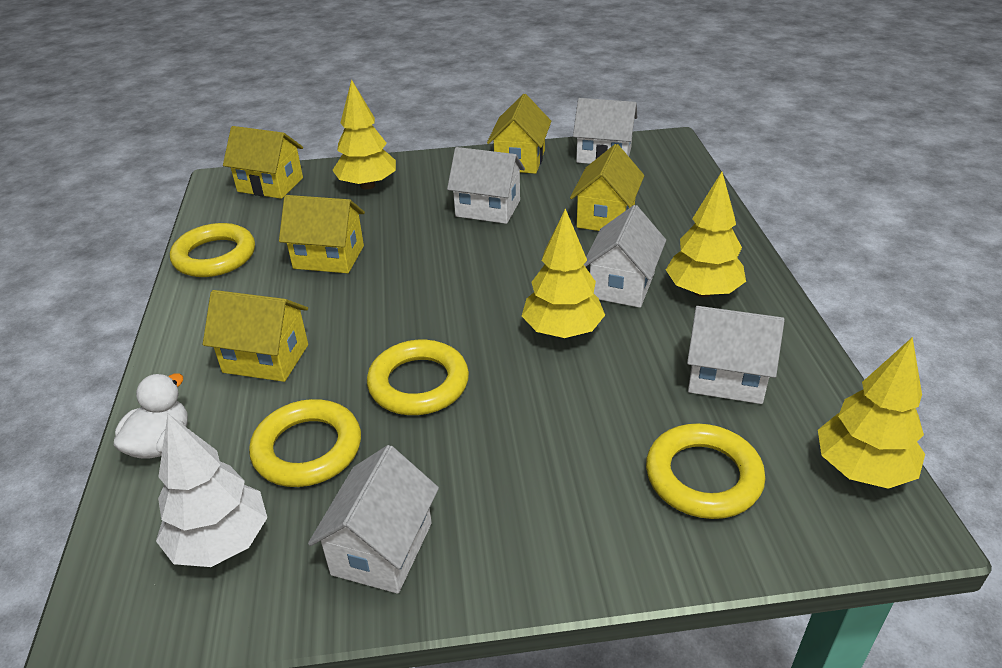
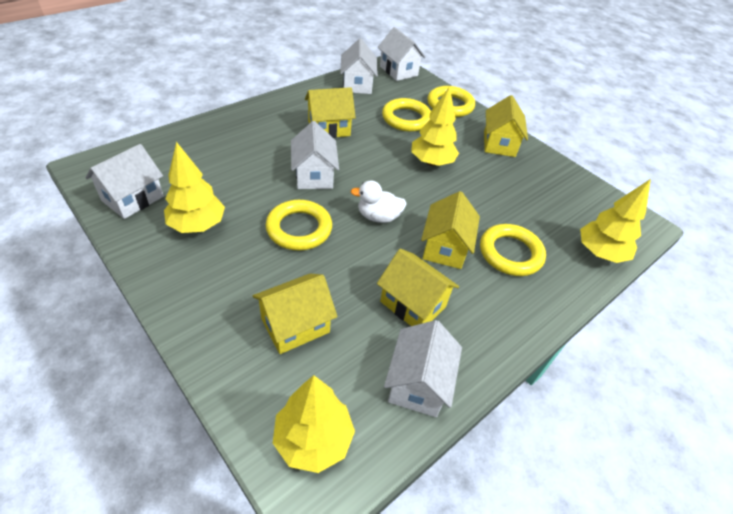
white tree: 1 -> 0

